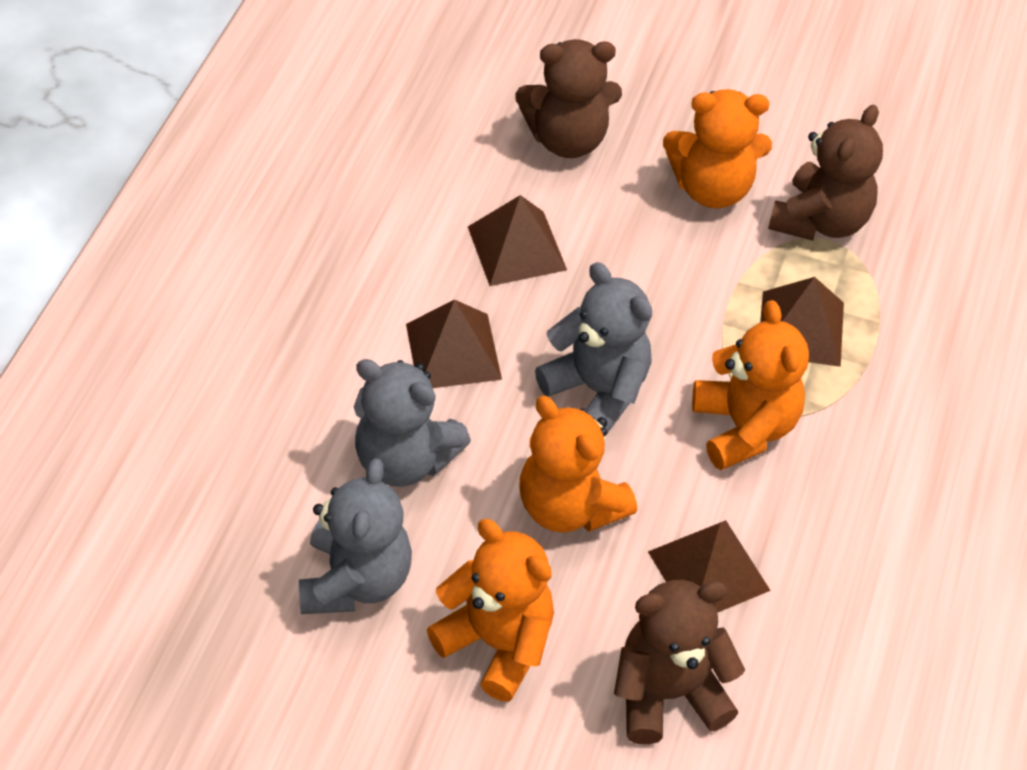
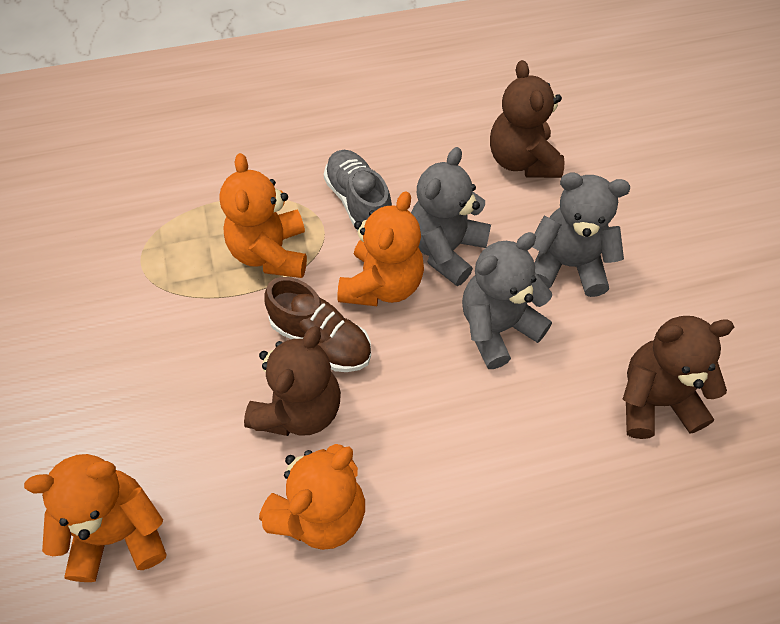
brown pyramid: 4 -> 0
brown shoe: 0 -> 1
grey shoe: 0 -> 1

